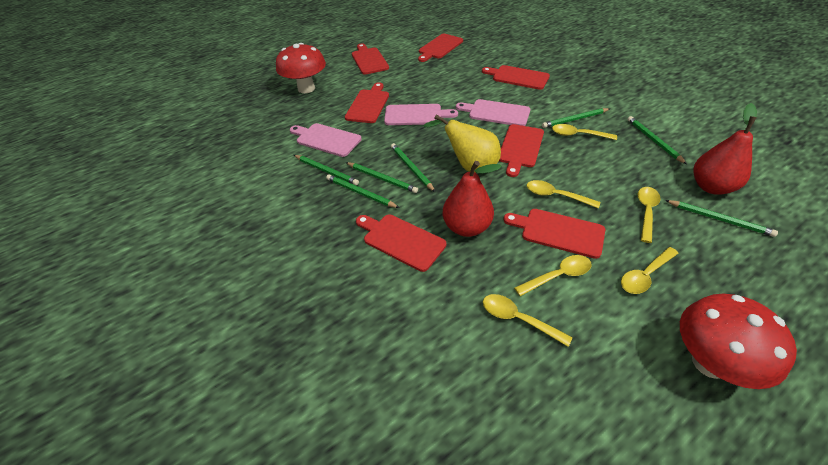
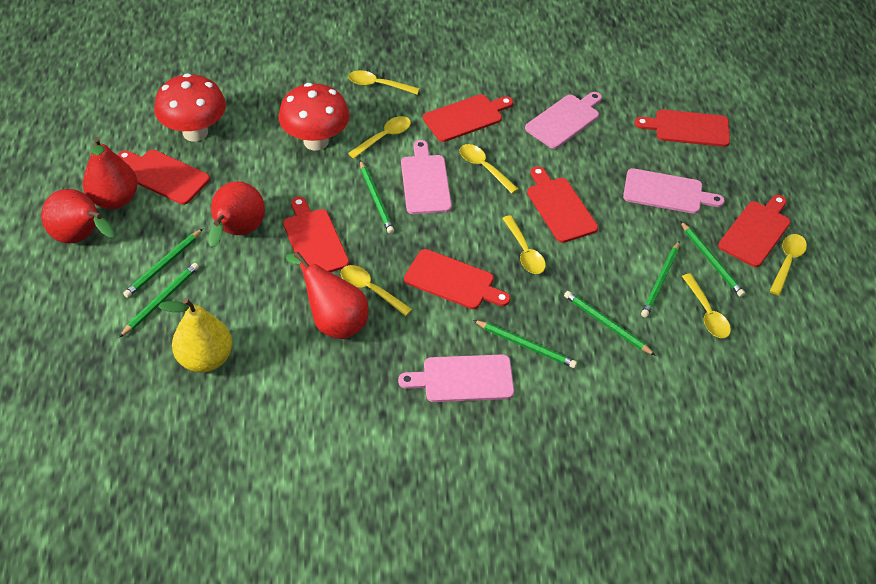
pink cutting board: 3 -> 4
red pear: 2 -> 4
yellow spoon: 6 -> 7

